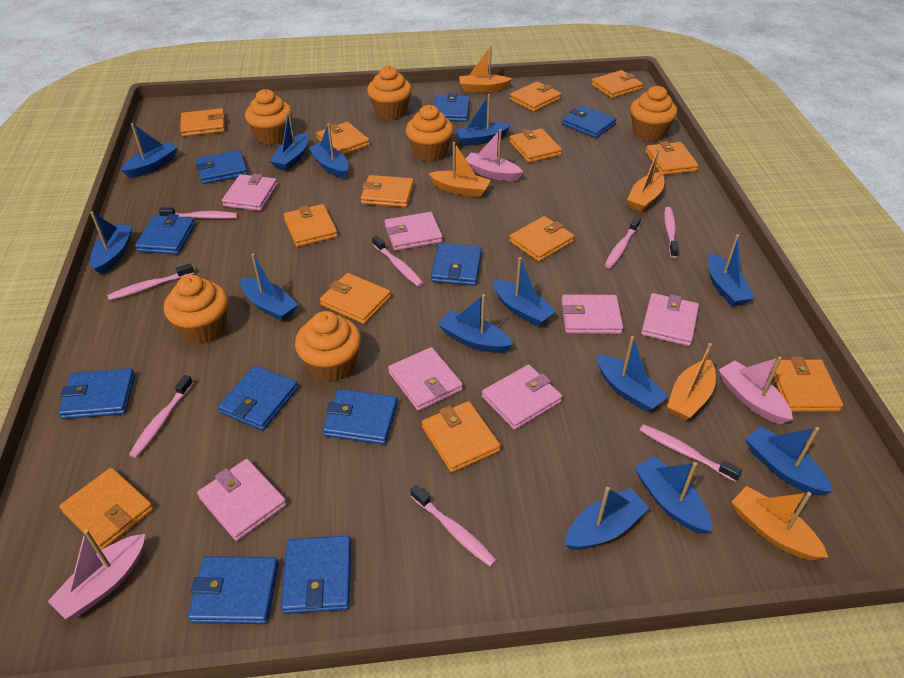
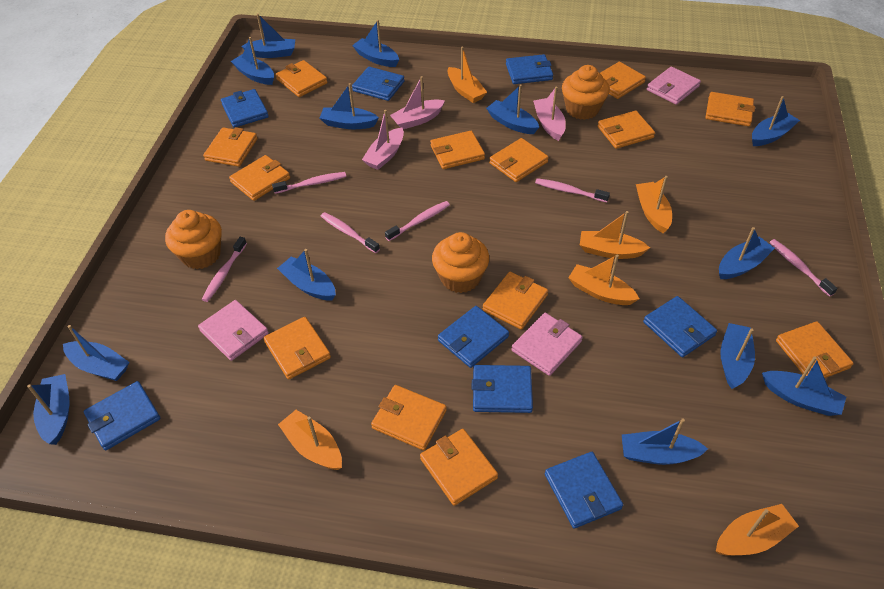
blue wallet: 10 -> 8
orange boat: 5 -> 6
orange cupcake: 6 -> 3
pink toothbrush: 8 -> 6
pink wallet: 7 -> 3

